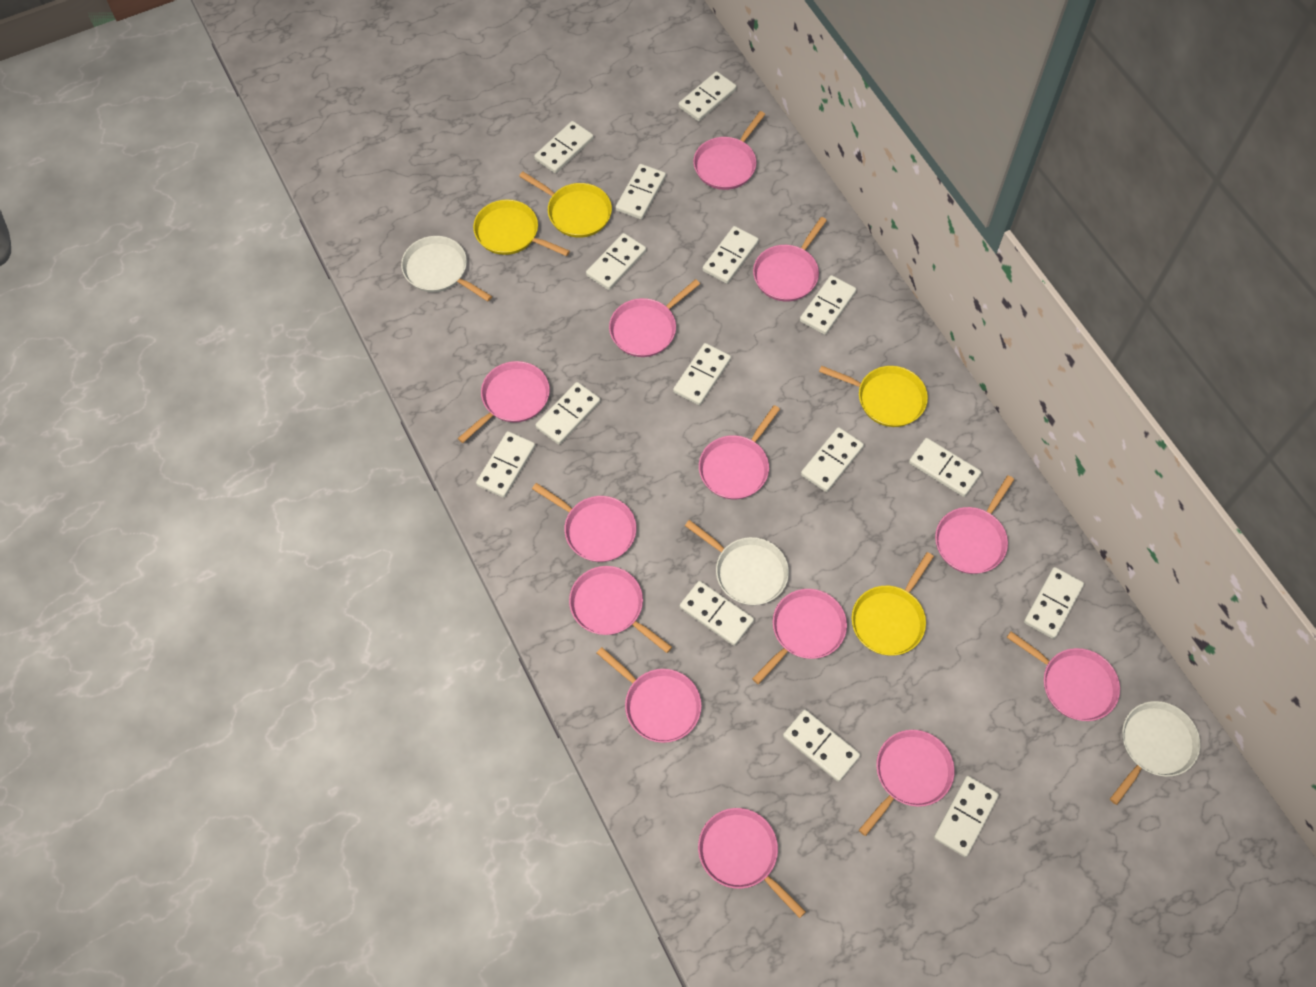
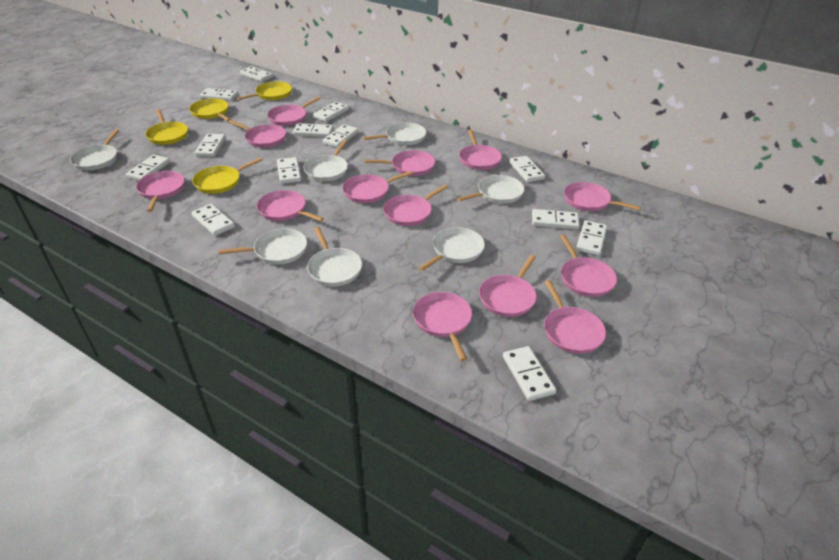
white domino: 15 -> 13
white pan: 3 -> 7

